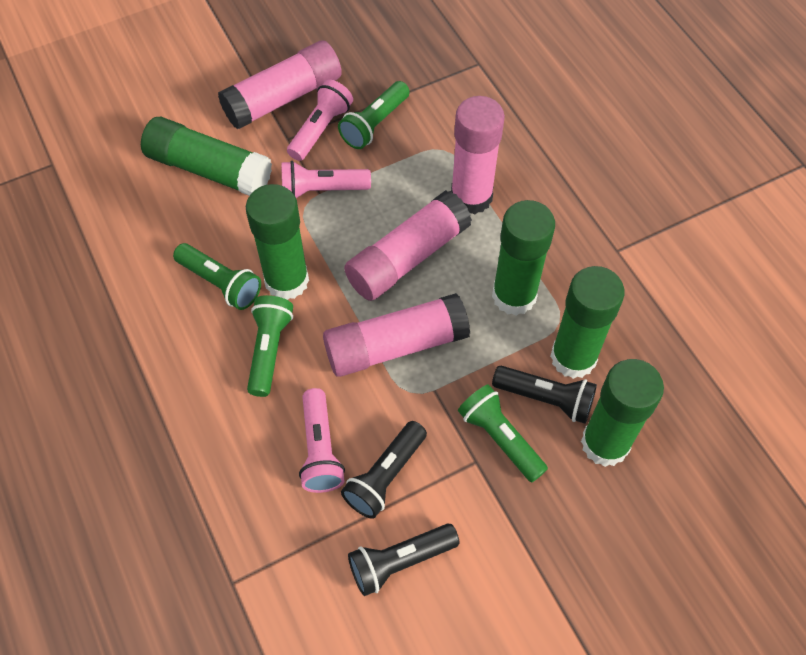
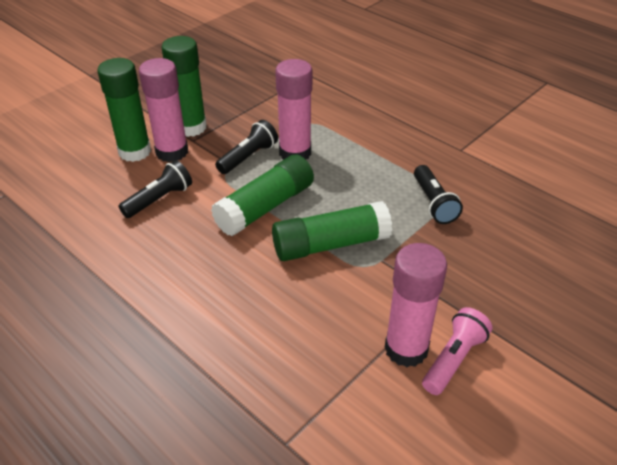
green flashlight: 4 -> 0
green glue stick: 5 -> 4
pink flashlight: 3 -> 1
pink glue stick: 4 -> 3

